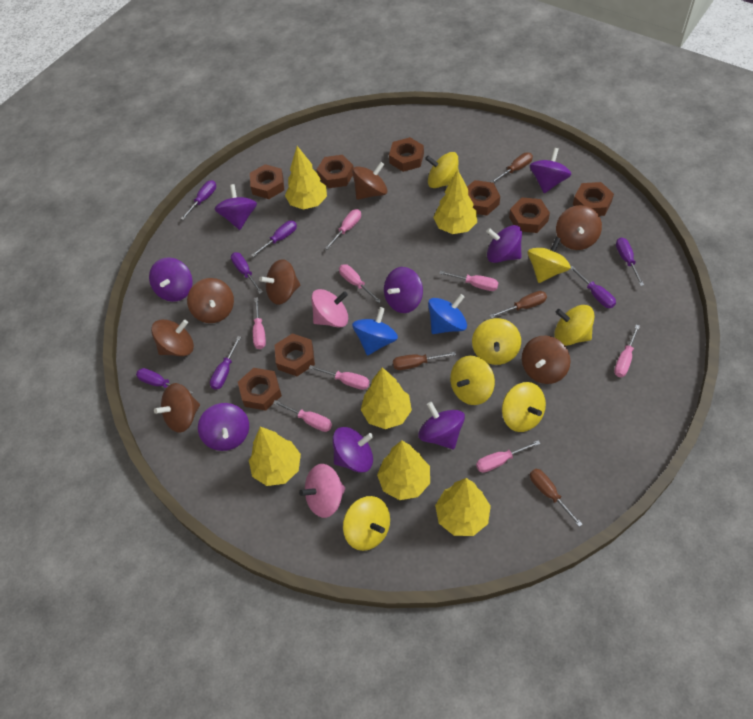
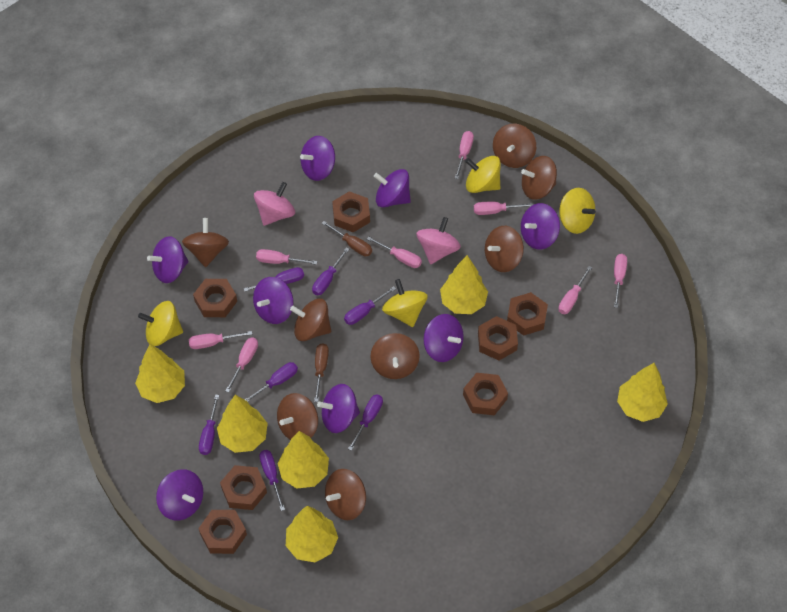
blue spinning top: 2 -> 0
brown nut: 8 -> 7
brown screwdriver: 4 -> 2
brown spinning top: 7 -> 8
yellow spinning top: 7 -> 4

